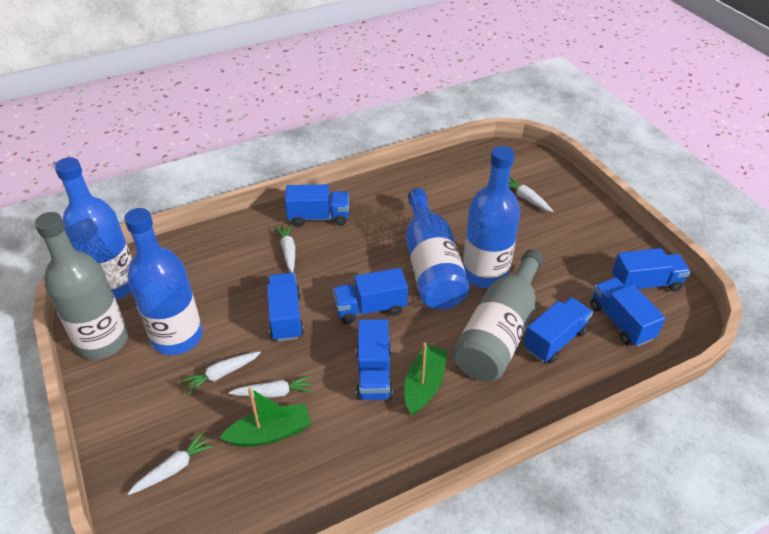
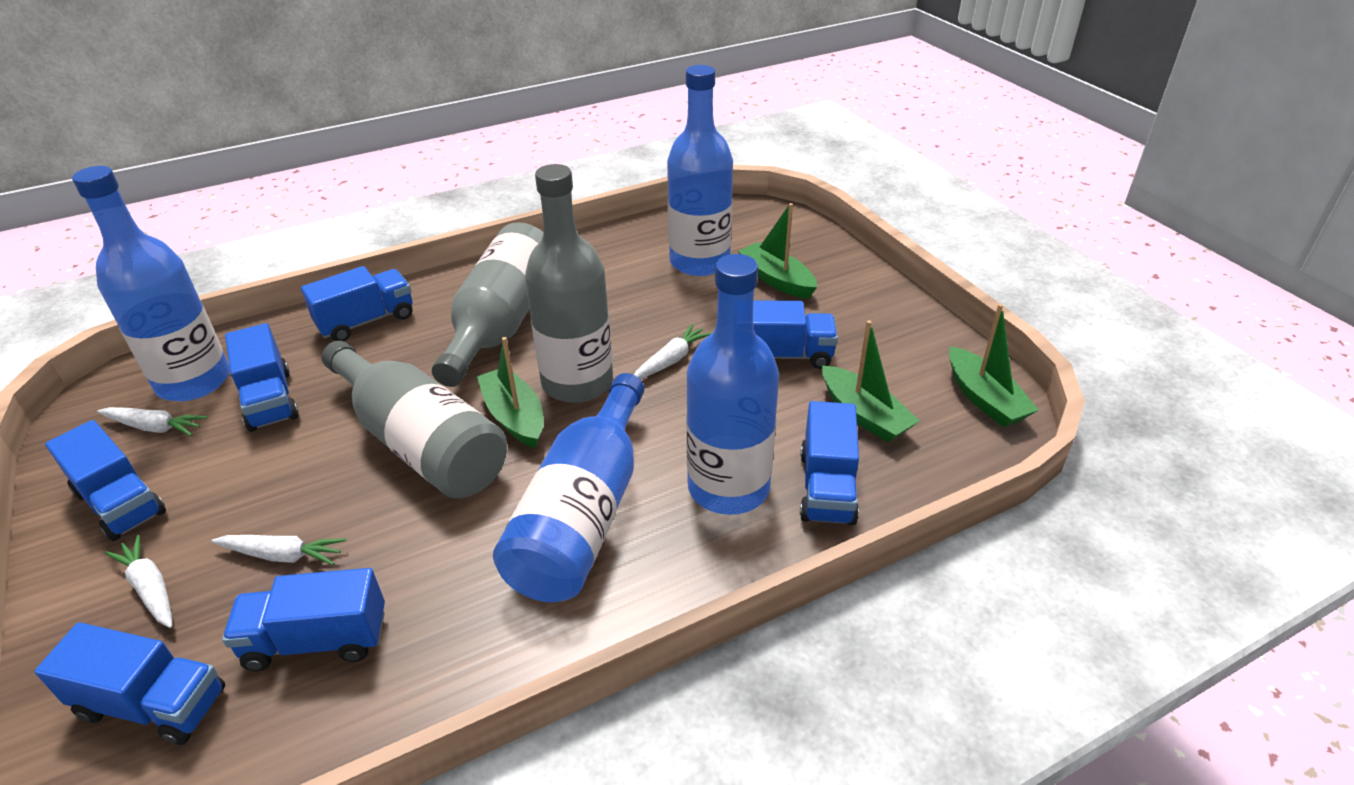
green boat: 2 -> 4
grey bottle: 2 -> 3
white carrot: 5 -> 4

